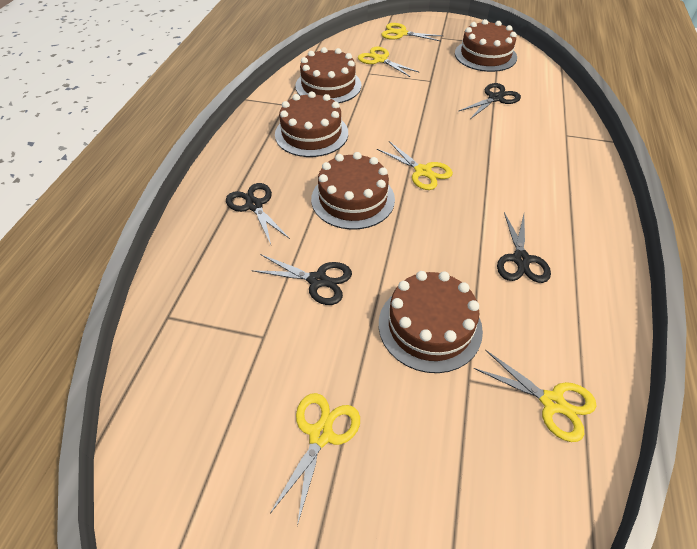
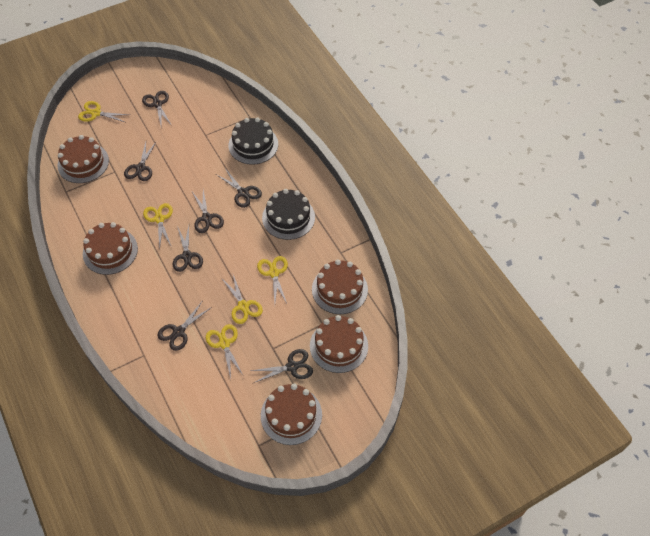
black cake: 0 -> 2
black scissors: 4 -> 7

